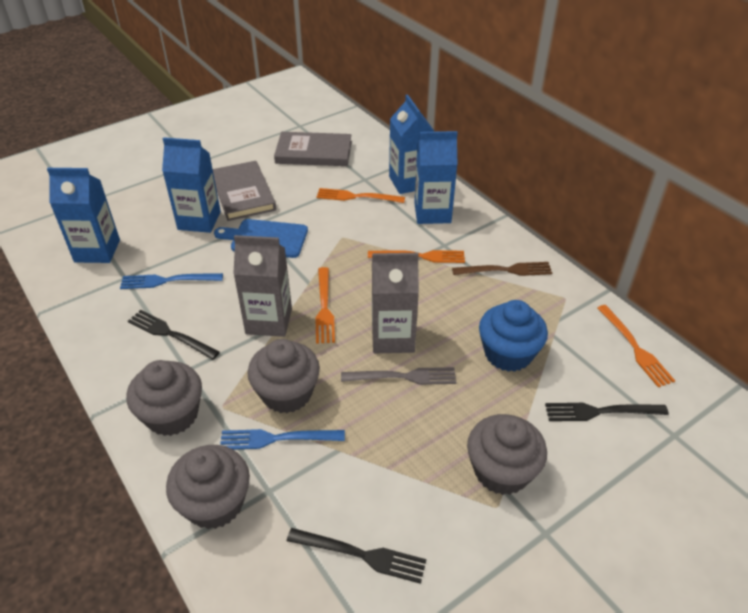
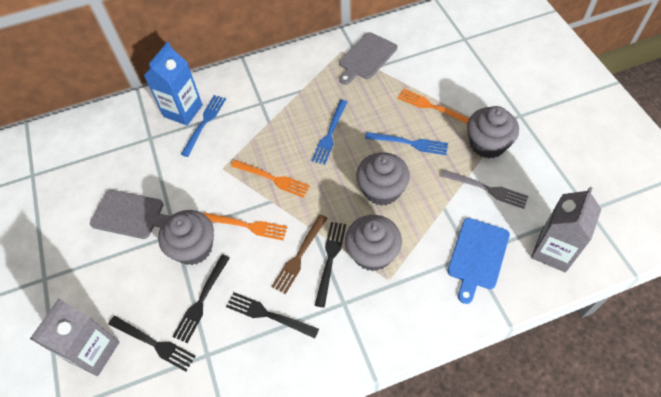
black fork: 3 -> 4
blue carton: 4 -> 1
blue cupcake: 1 -> 0
blue fork: 2 -> 3
grey book: 2 -> 0
grey cutting board: 0 -> 2
orange fork: 4 -> 3

